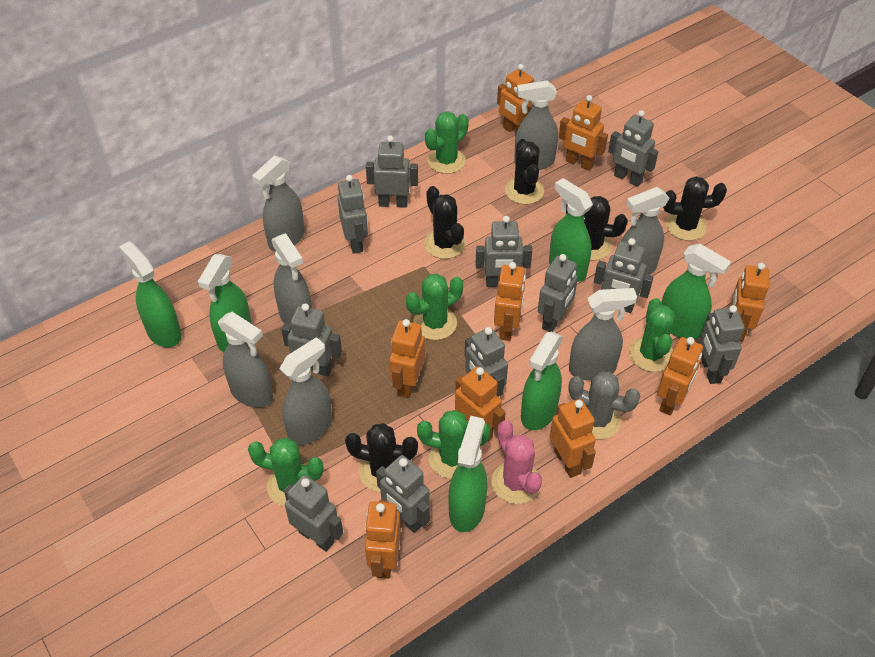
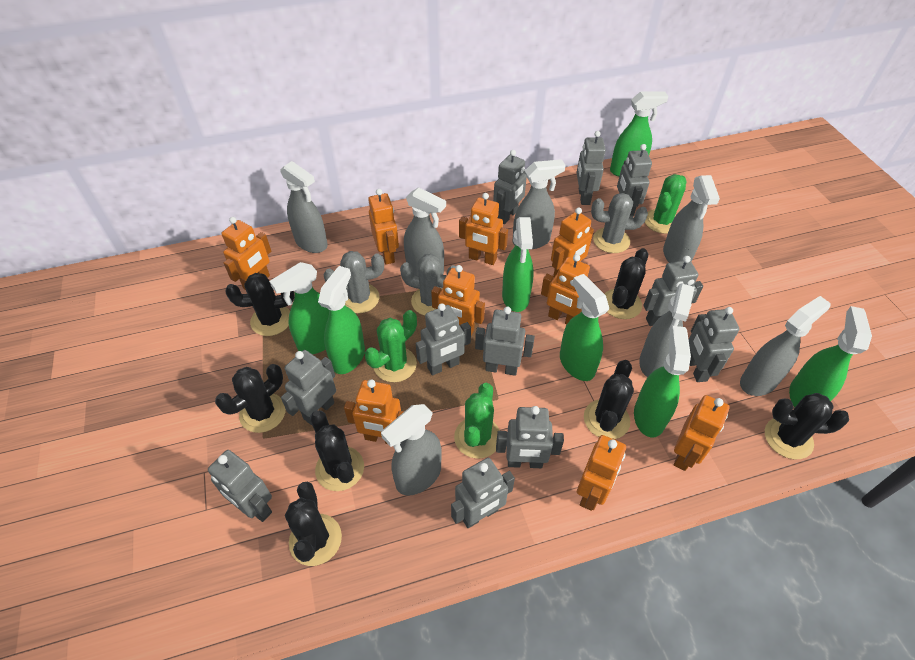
black cactus: 5 -> 7
green cactus: 5 -> 3
green spray bottle: 6 -> 7
grey cactus: 1 -> 3
pink cactus: 1 -> 0

